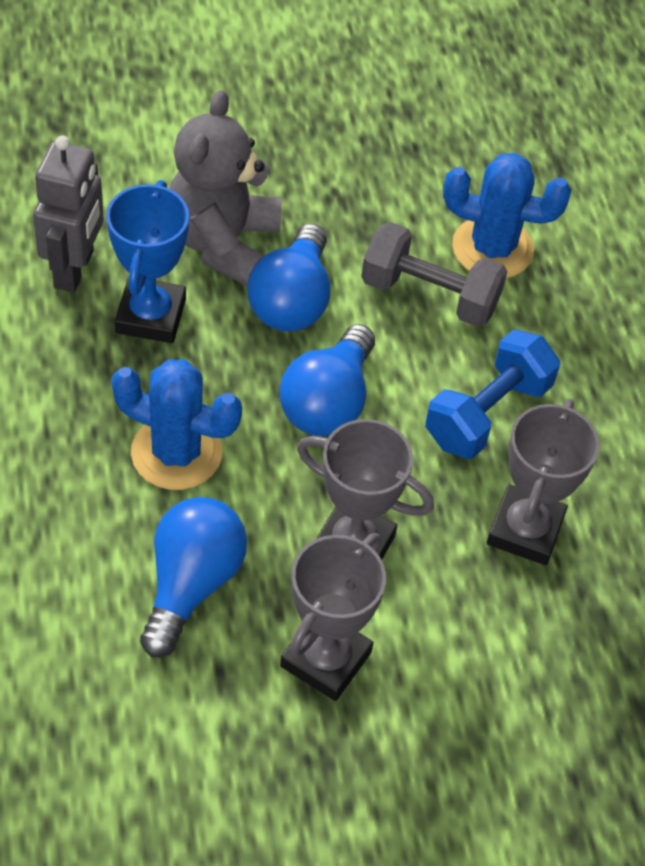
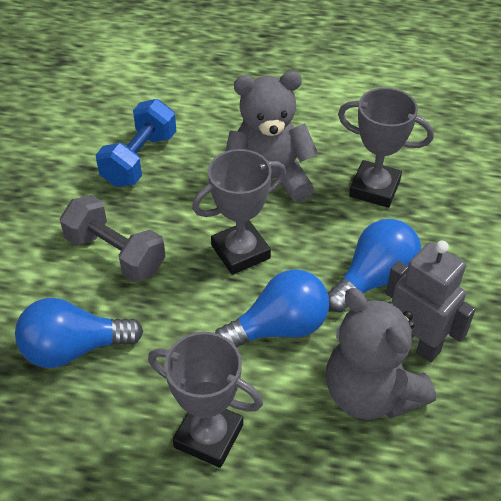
blue cactus: 2 -> 0
blue trophy: 1 -> 0
grey teddy bear: 1 -> 2

